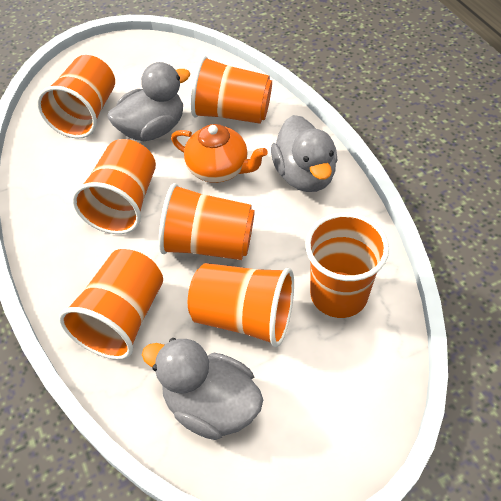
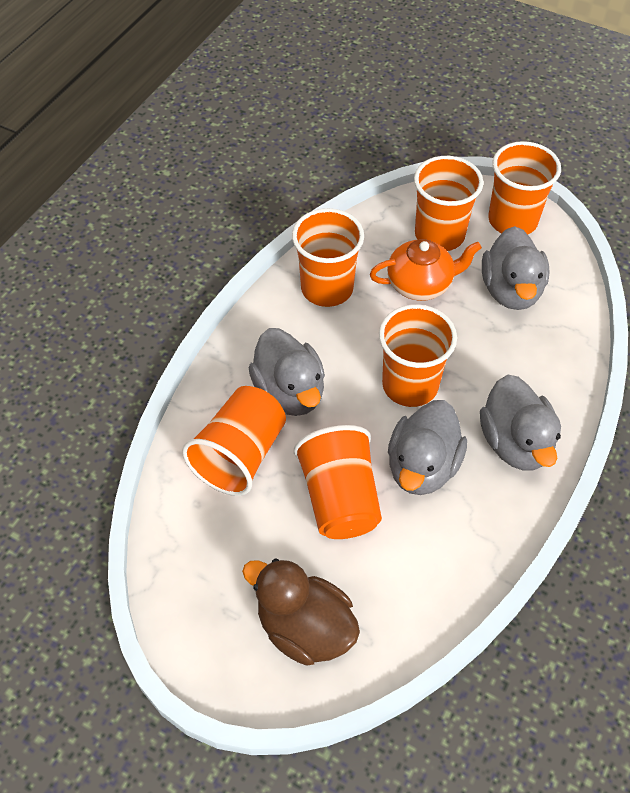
brown duck: 0 -> 1
grey duck: 3 -> 4
orange cup: 7 -> 6

